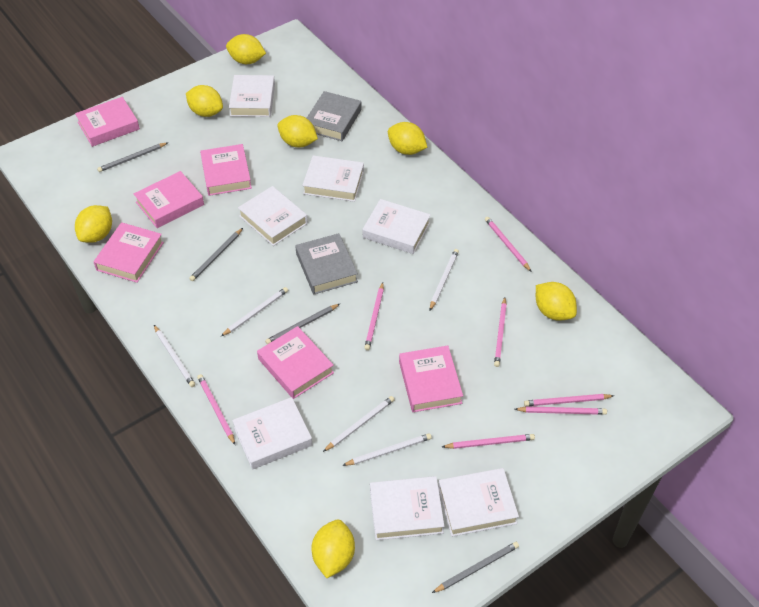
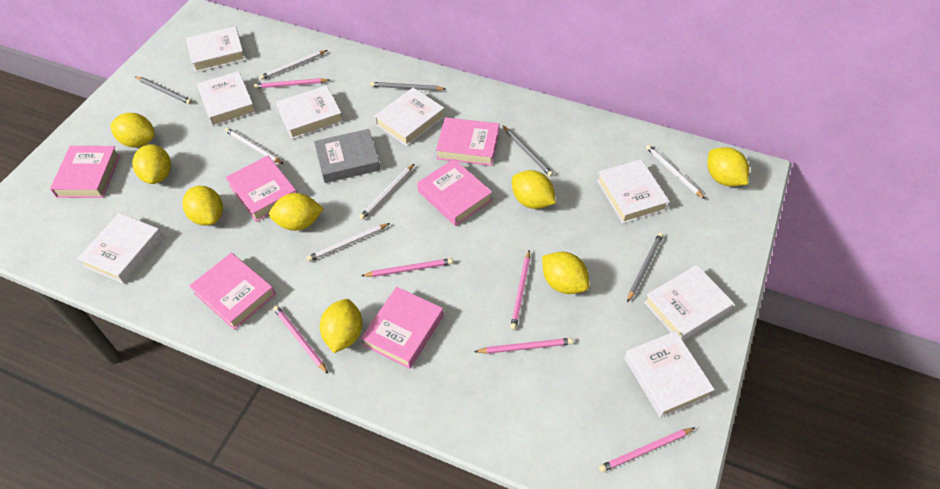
grey book: 2 -> 1
pink pencil: 7 -> 6
white book: 7 -> 8
yellow lemon: 7 -> 8

